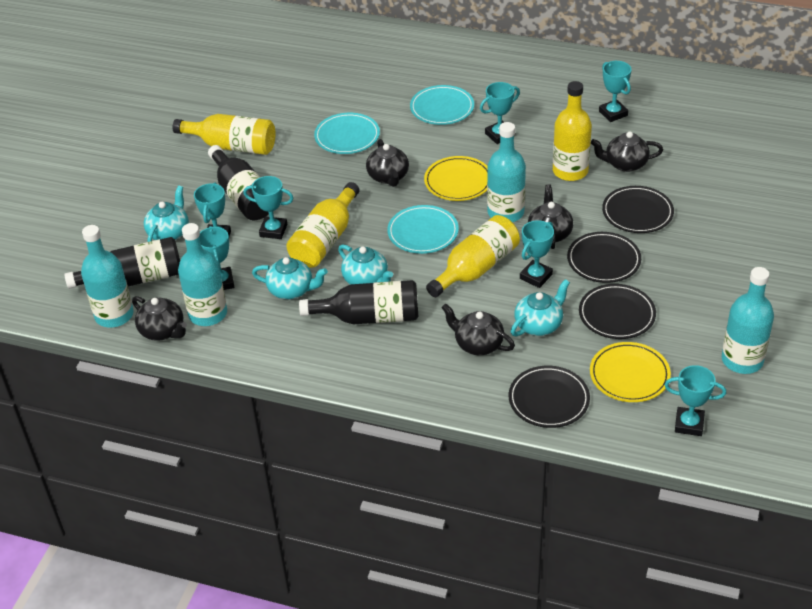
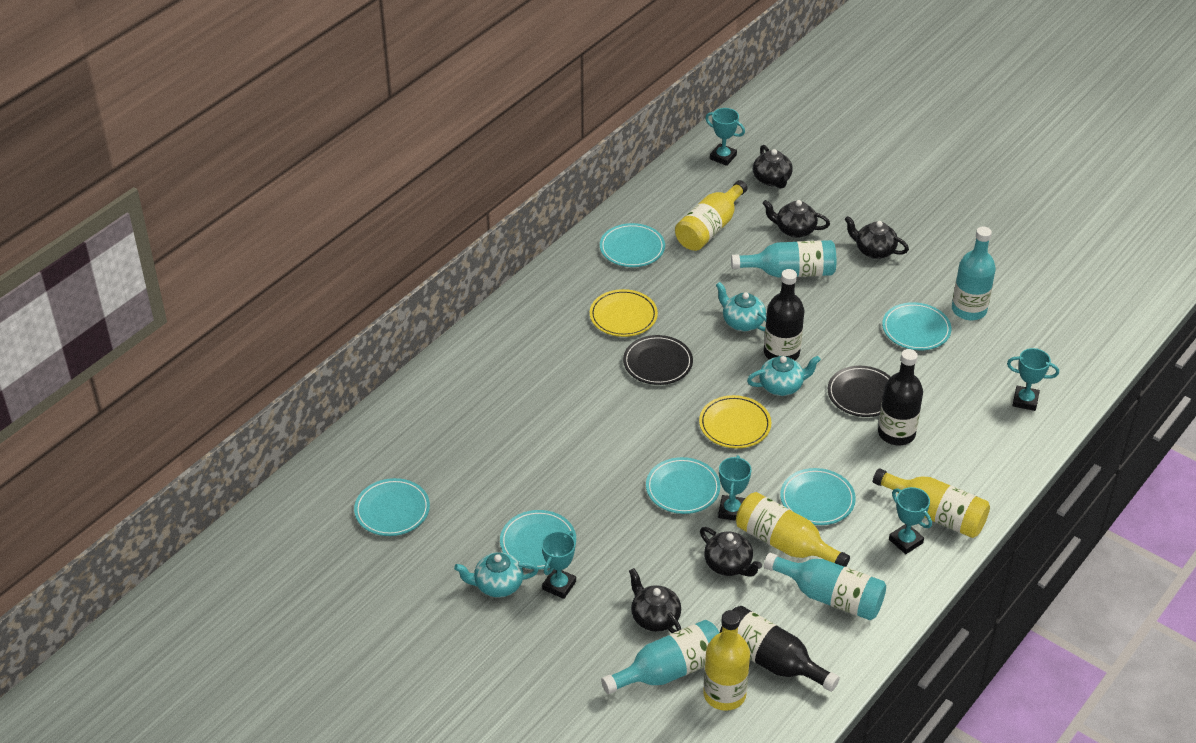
black plate: 4 -> 2
turquoise plate: 3 -> 6
turquoise teapot: 4 -> 3
turquoise trophy: 7 -> 5

